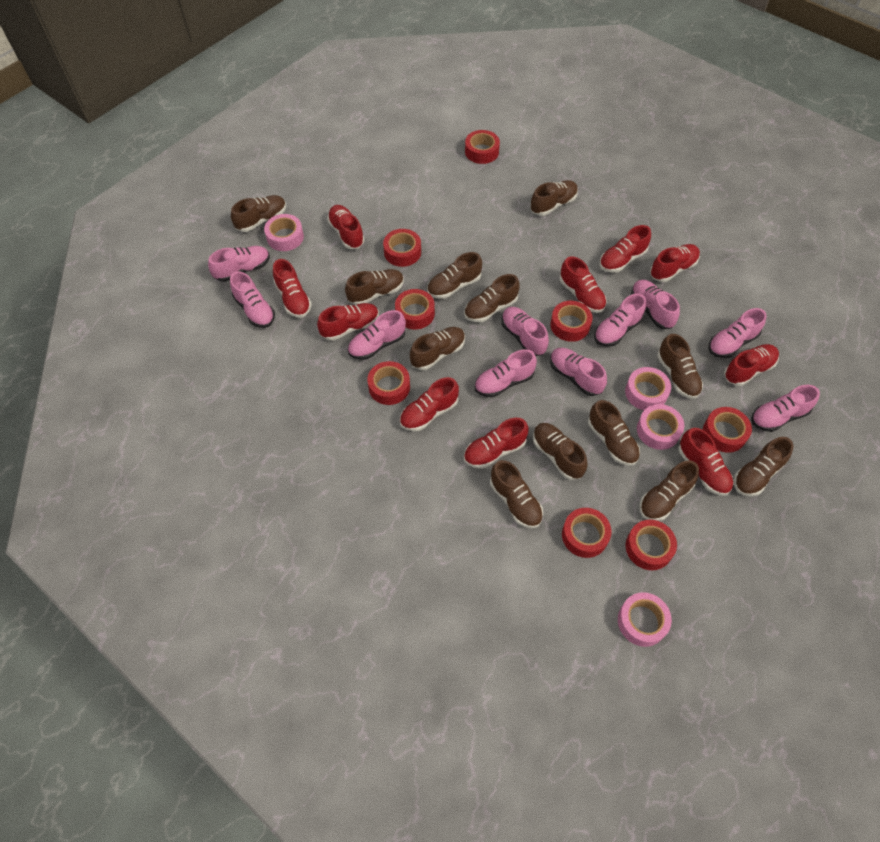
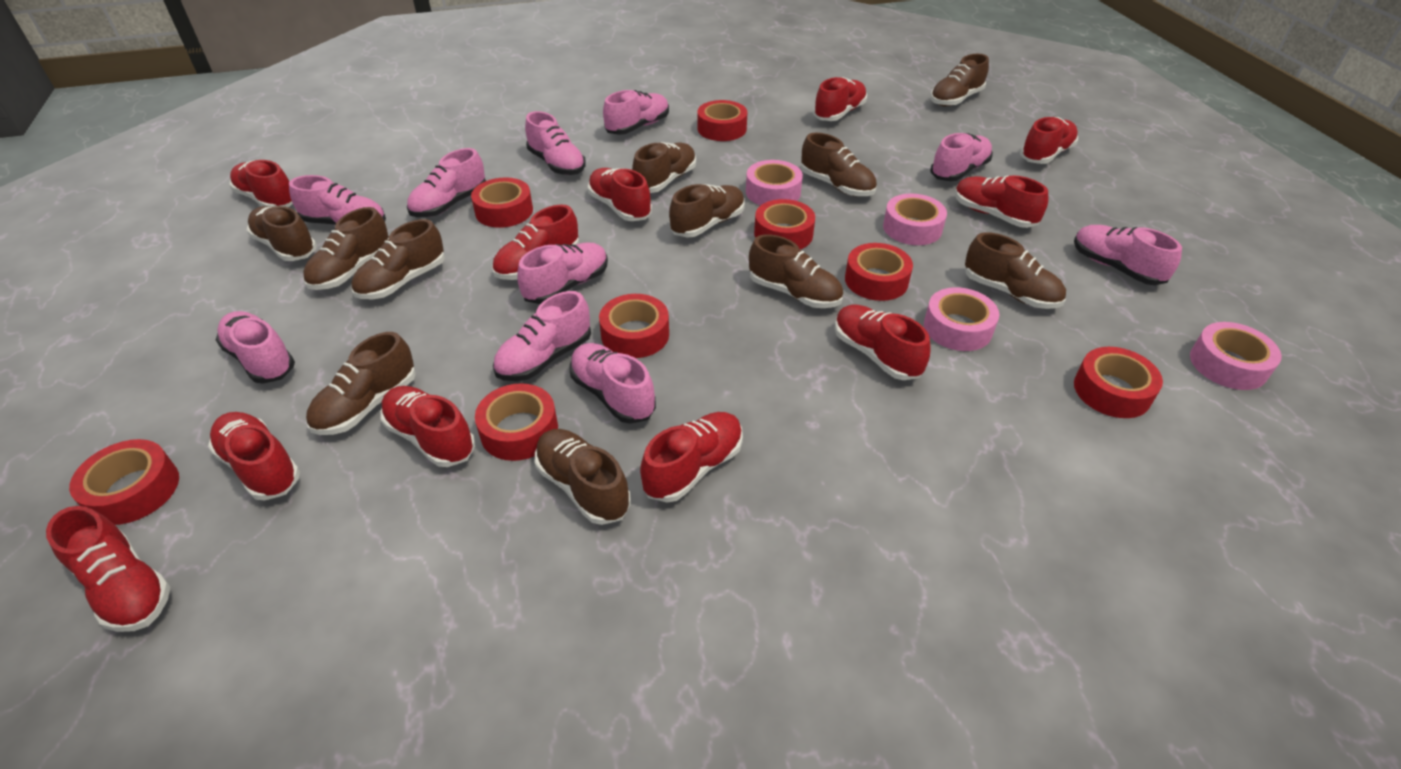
brown shoe: 12 -> 11
red shoe: 10 -> 11

